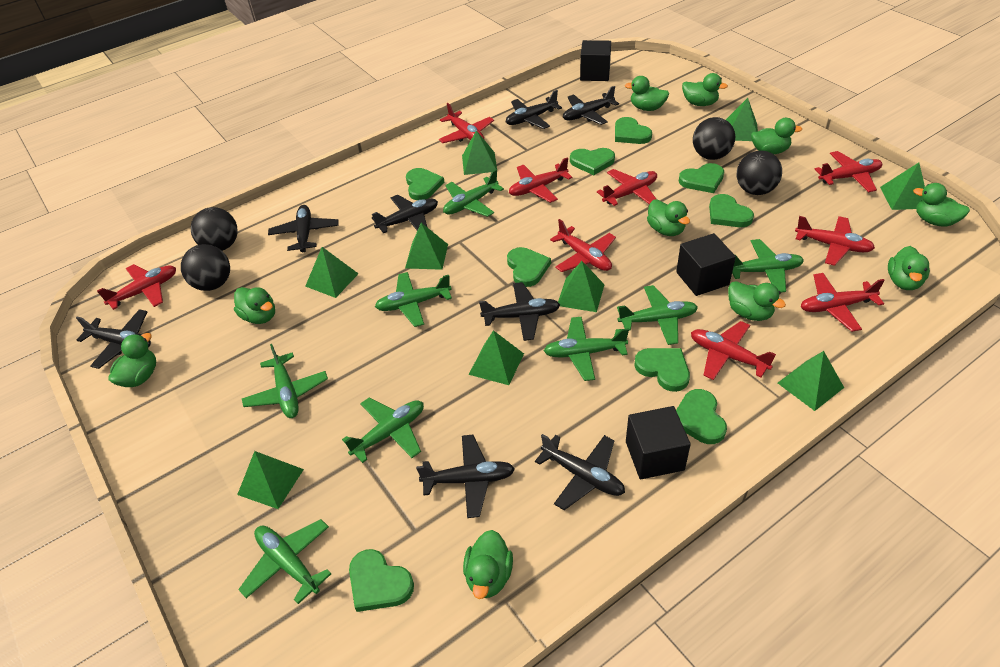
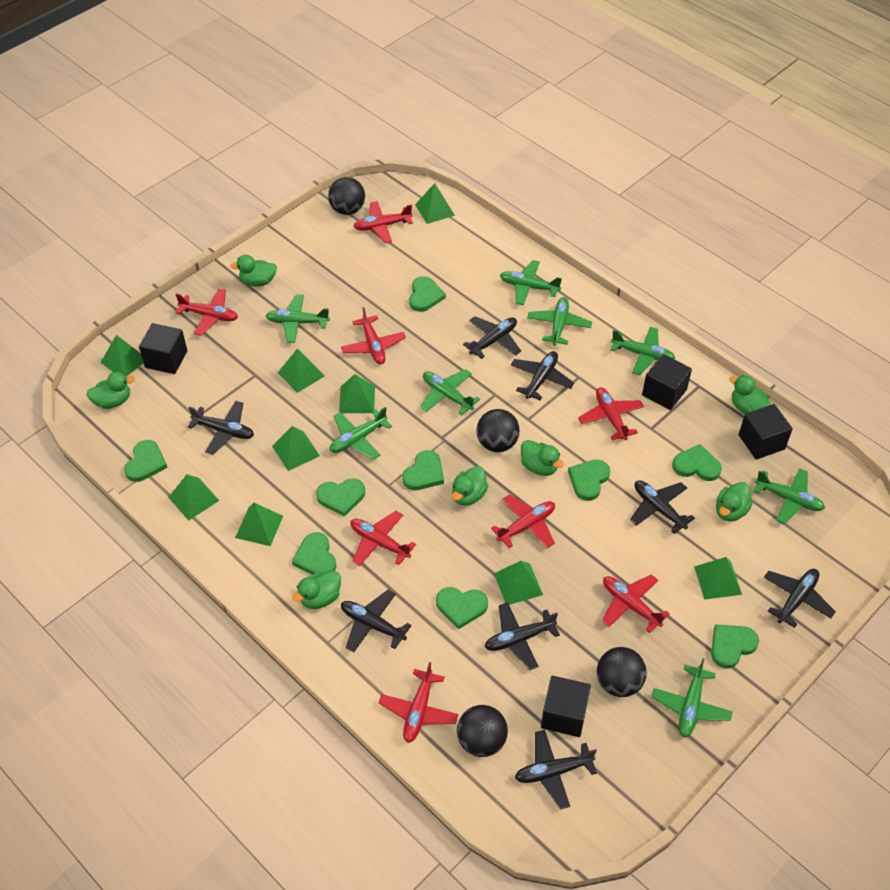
black cube: 3 -> 4
green duck: 10 -> 7
red plane: 9 -> 8

